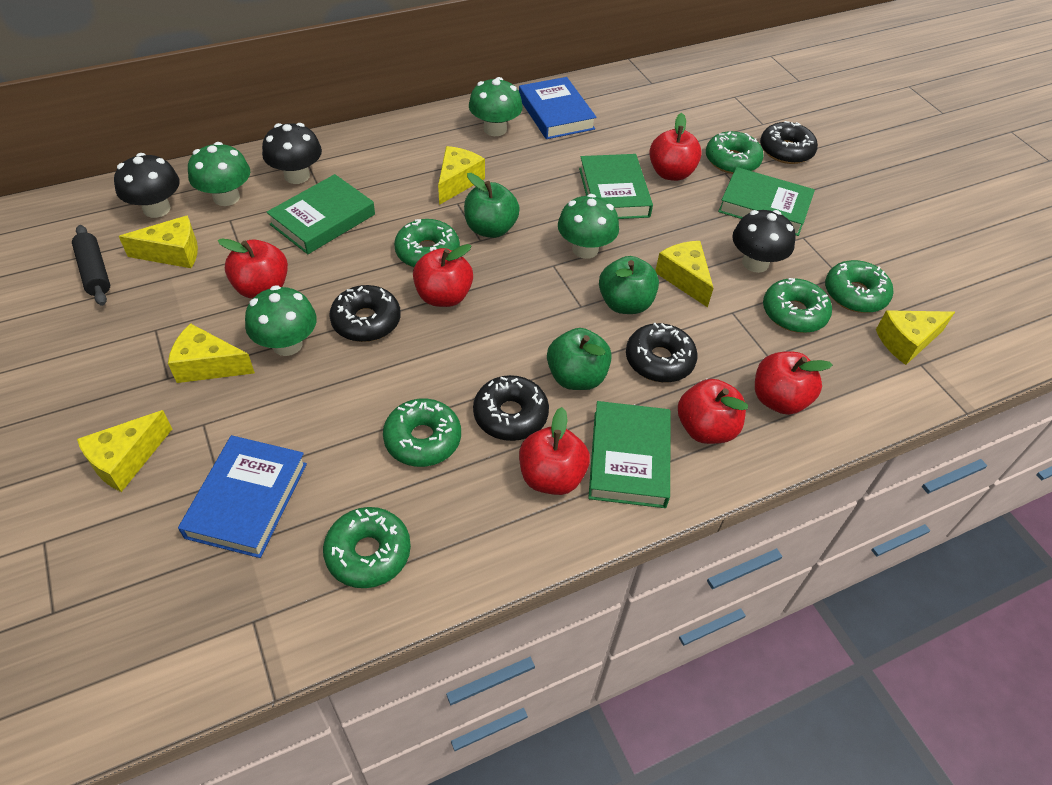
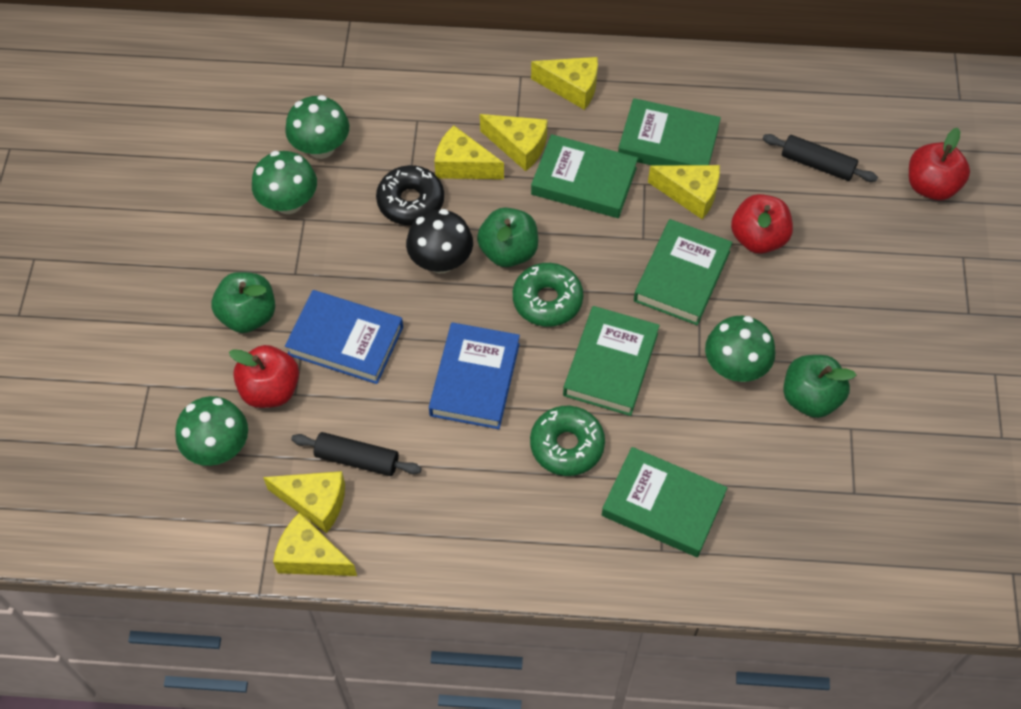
black donut: 4 -> 1
black mushroom: 3 -> 1
black rolling pin: 1 -> 2
green book: 4 -> 5
green donut: 6 -> 2
red apple: 6 -> 3

